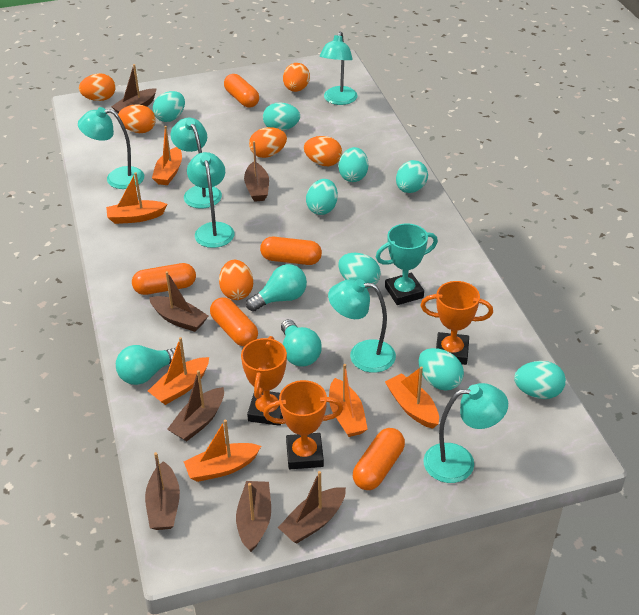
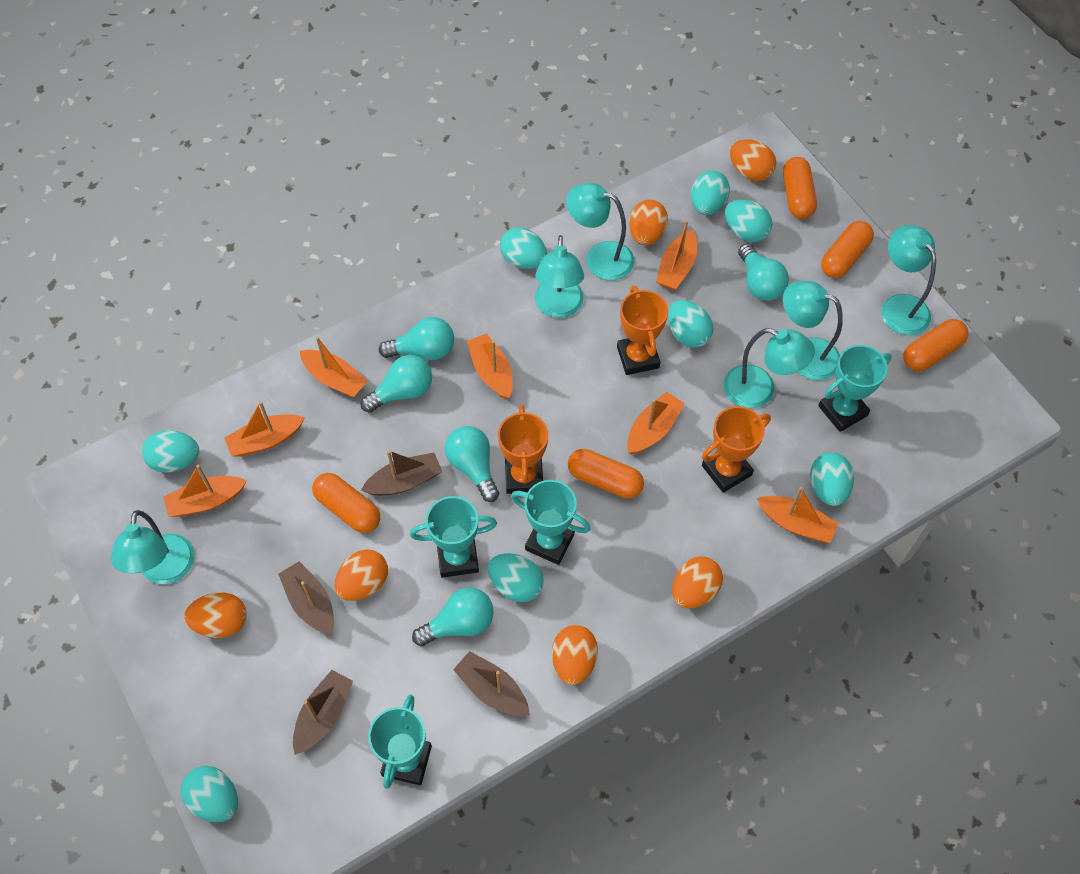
brown boat: 7 -> 4
orange boat: 6 -> 7
turquoise light bulb: 3 -> 5
turquoise trophy: 1 -> 4

